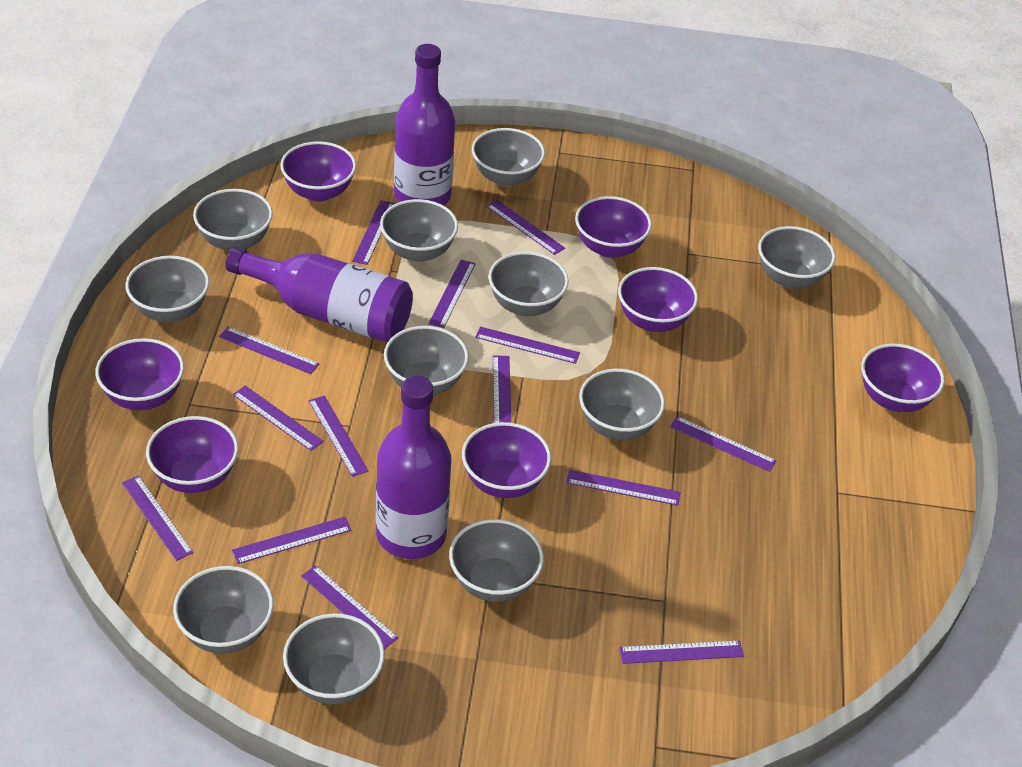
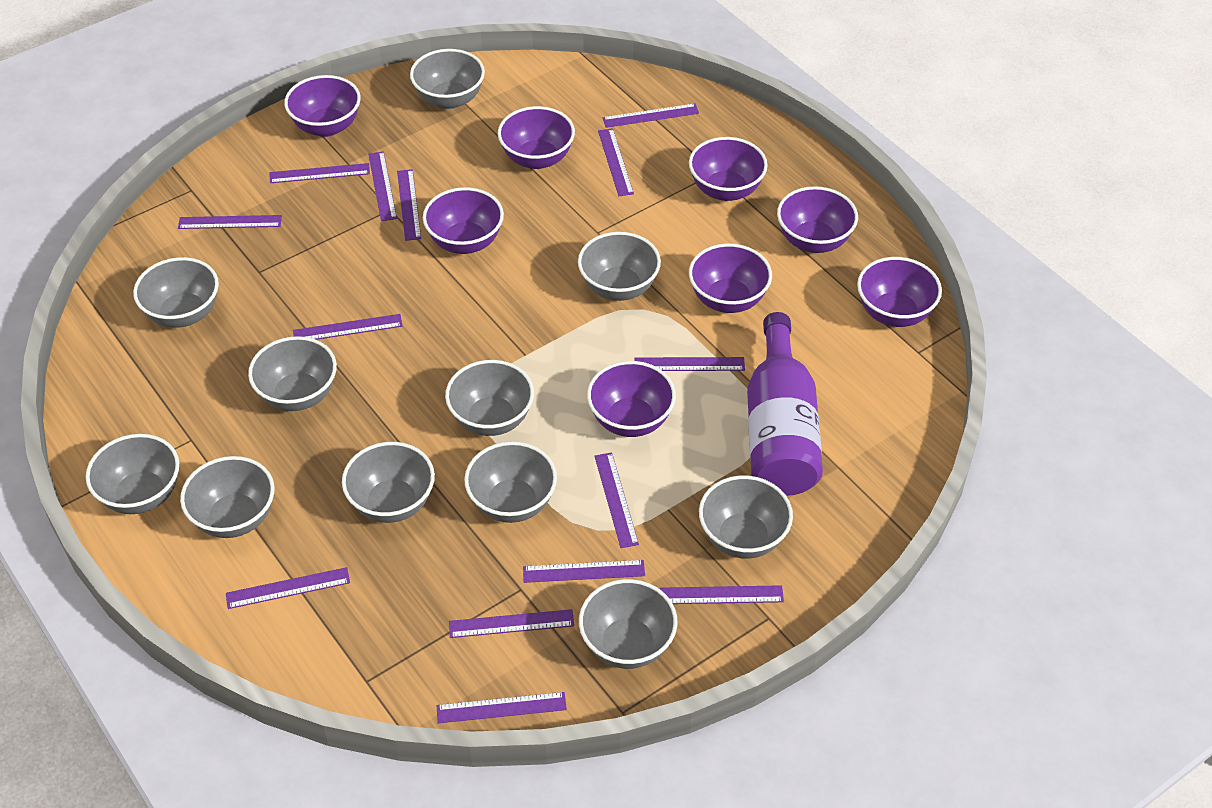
purple bottle: 3 -> 1
purple bowl: 7 -> 8

